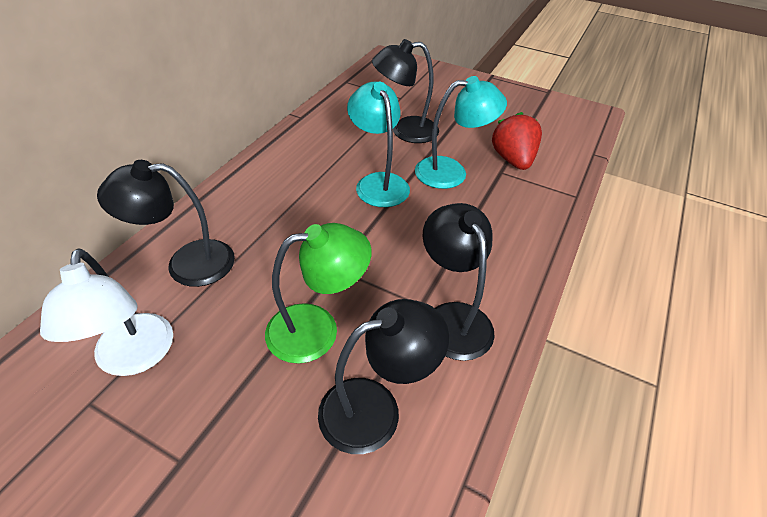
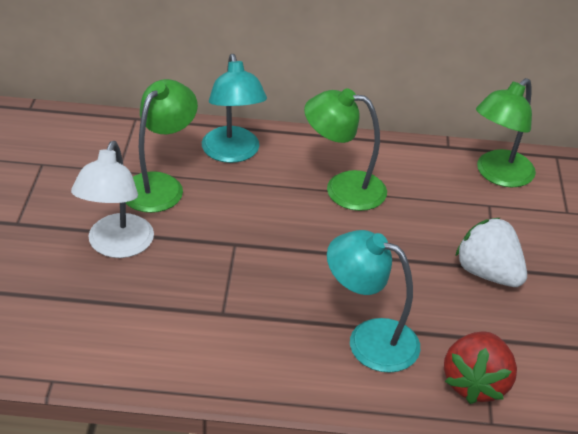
black lamp: 4 -> 0
green lamp: 1 -> 3
white strawberry: 0 -> 1

